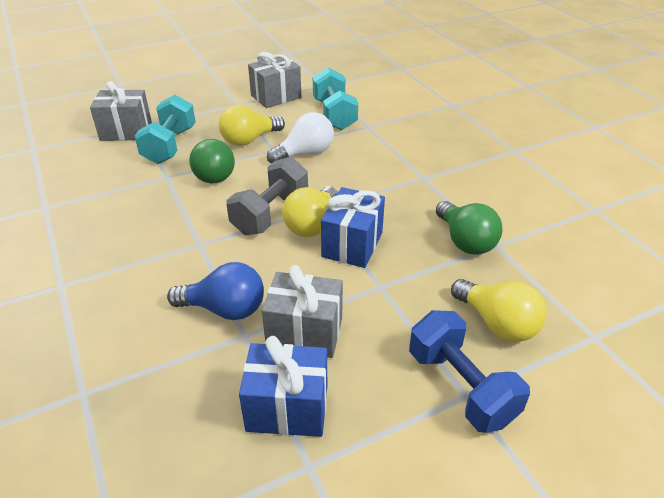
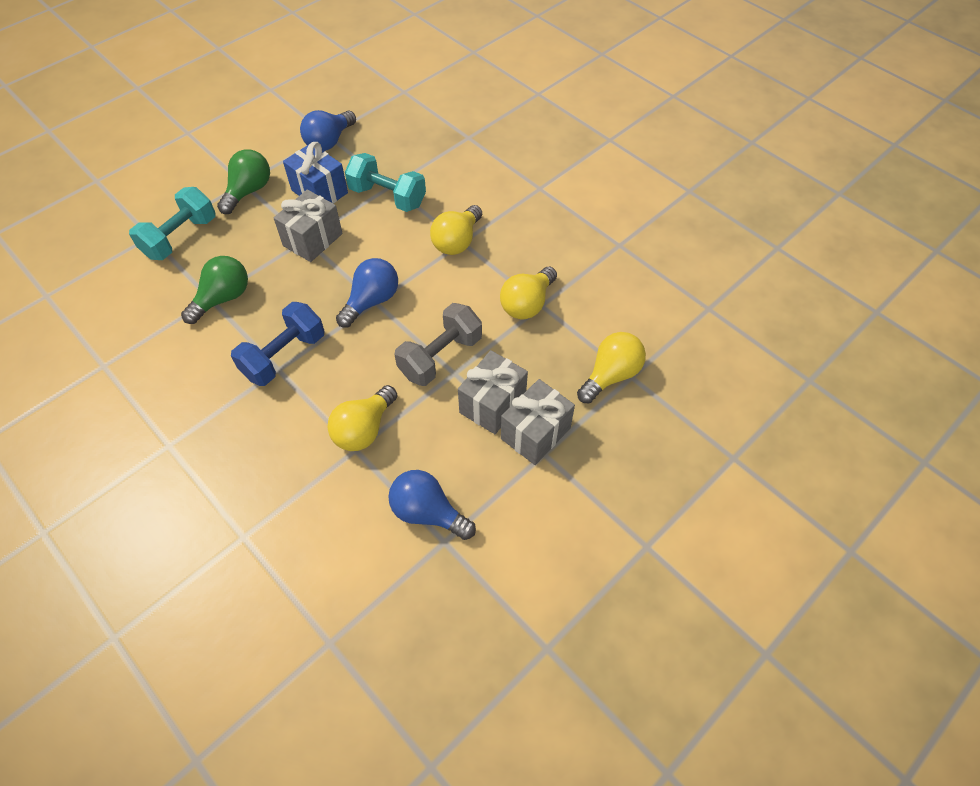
blue gift: 2 -> 1
blue light bulb: 1 -> 3
white light bulb: 1 -> 0
yellow light bulb: 3 -> 4

